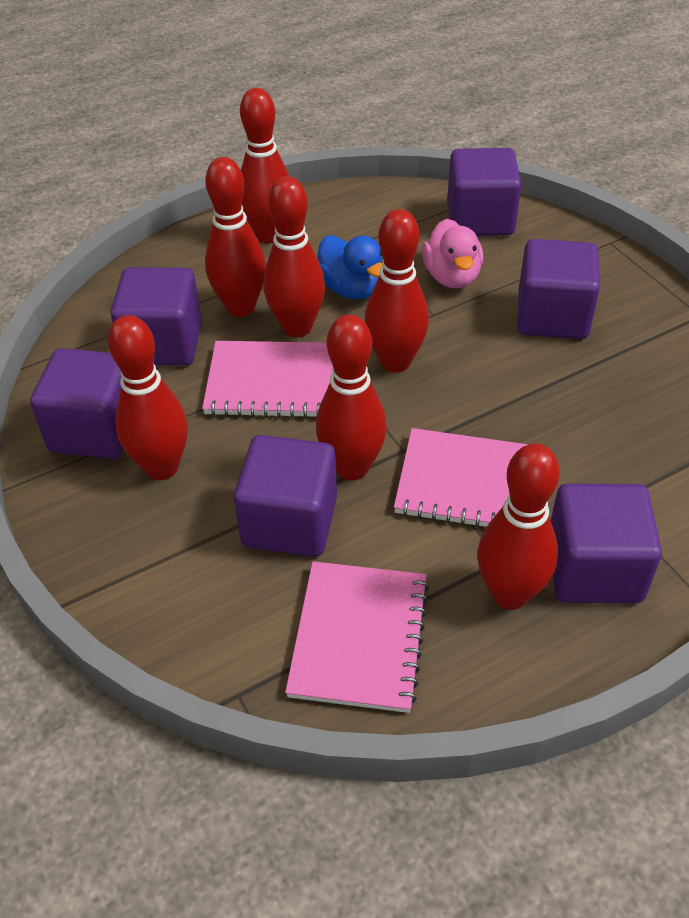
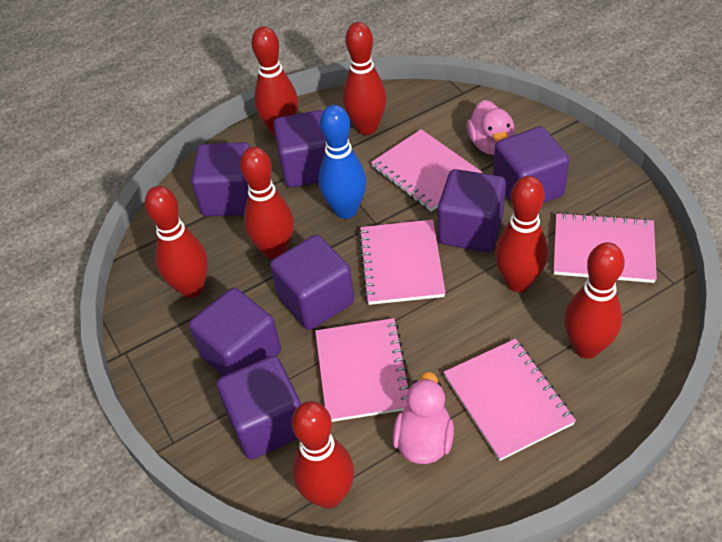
blue bowling pin: 0 -> 1
blue duck: 1 -> 0
pink duck: 1 -> 2
pink notebook: 3 -> 5
purple cube: 6 -> 7

